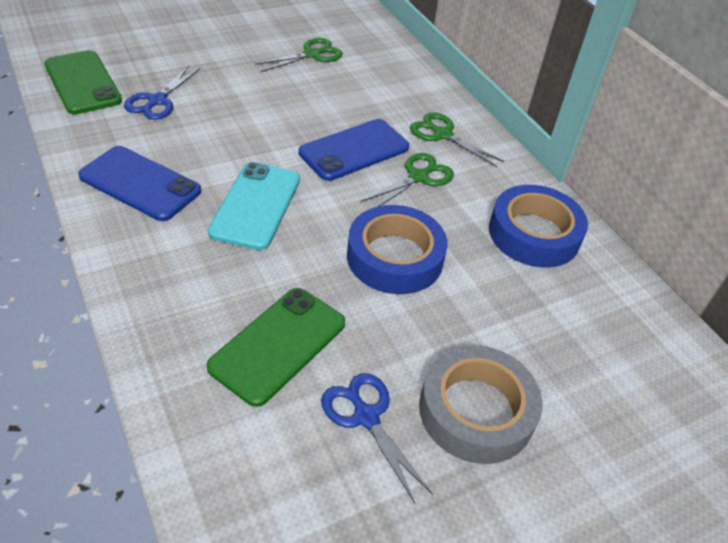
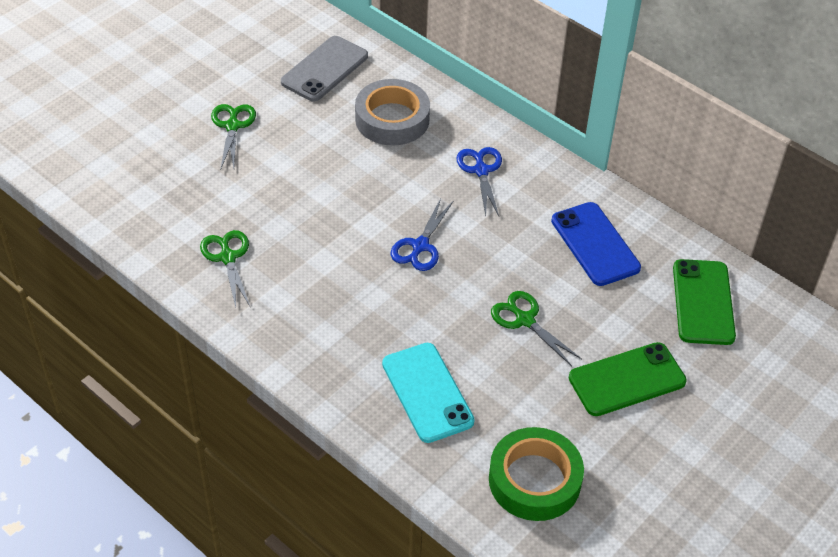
blue phone: 2 -> 1
blue tape: 2 -> 0
green tape: 0 -> 1
grey phone: 0 -> 1

